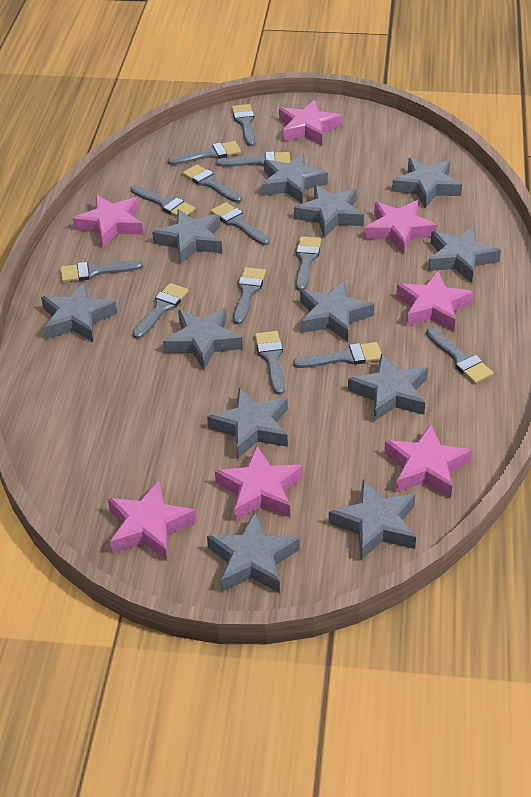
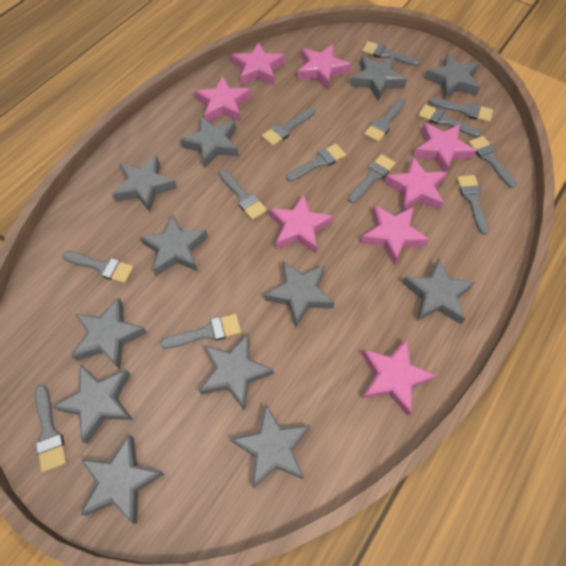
pink star: 7 -> 8

